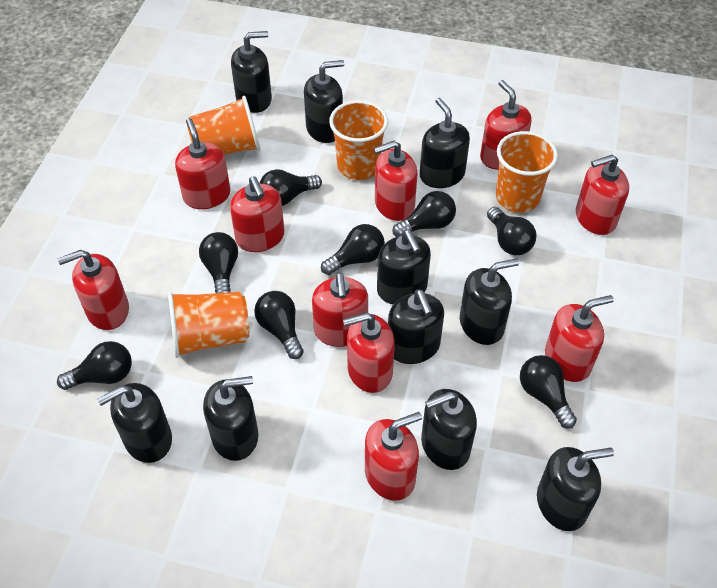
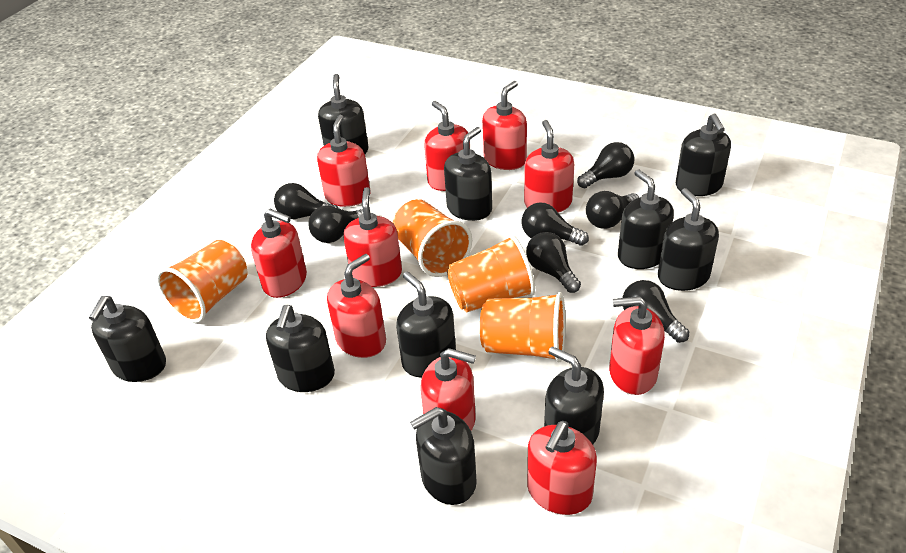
black light bulb: 8 -> 7

